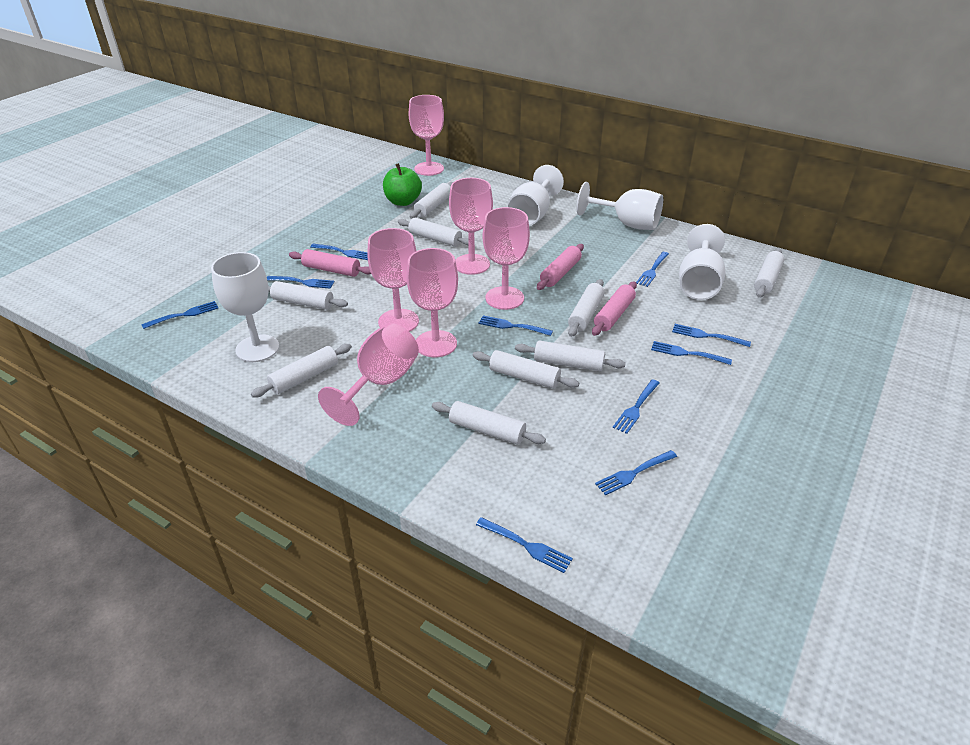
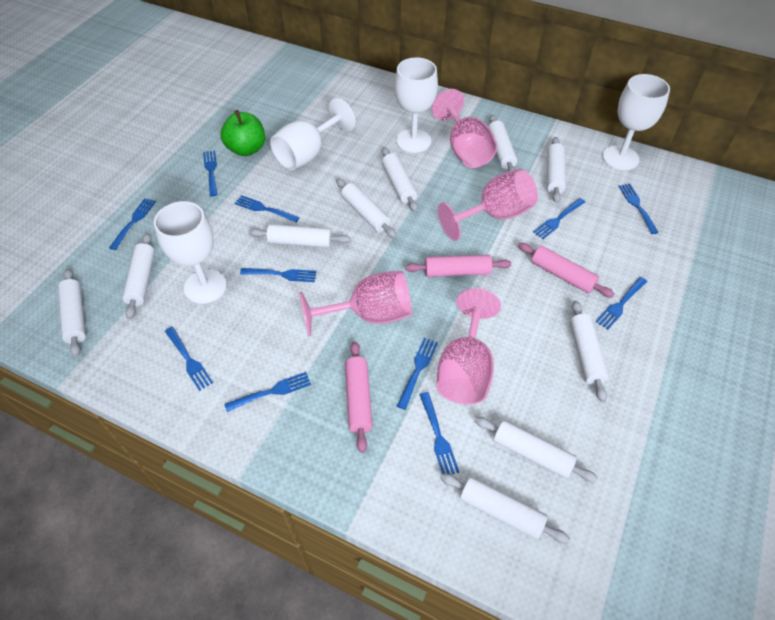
blue fork: 10 -> 11
pink goblet: 6 -> 4
white rolling pin: 9 -> 10

